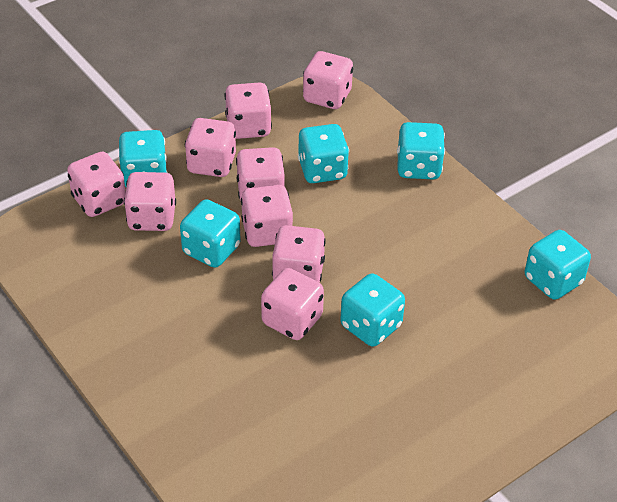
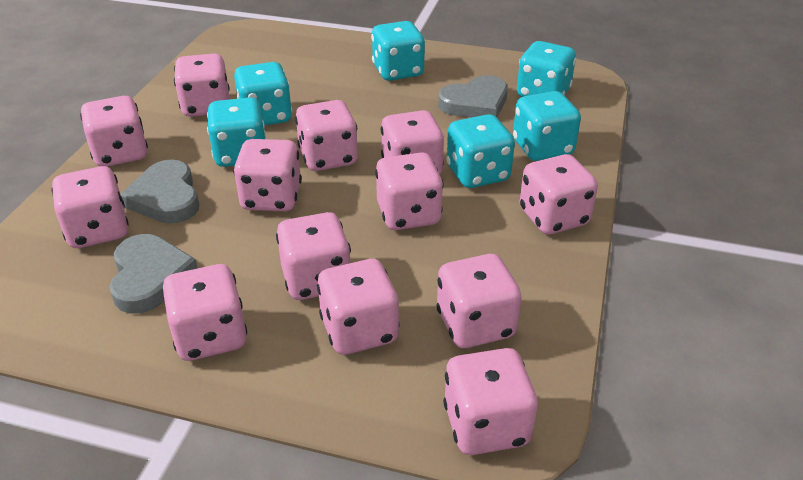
grey heart: 0 -> 3
pink dice: 9 -> 13

